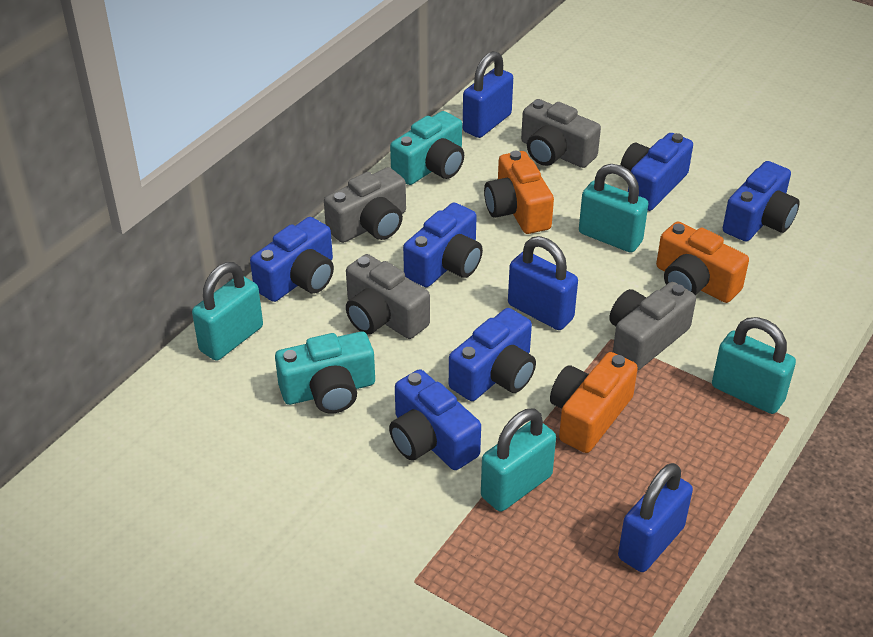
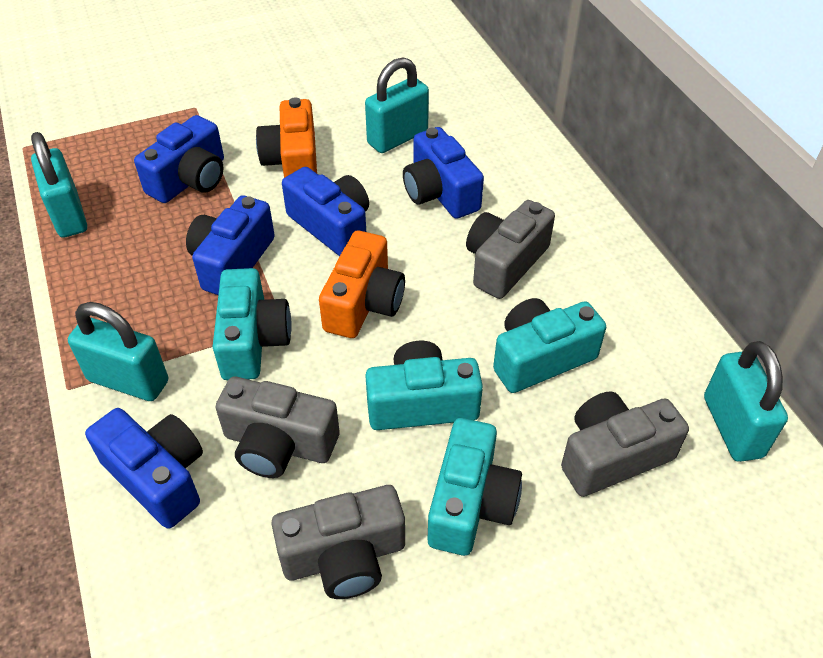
blue camera: 6 -> 5
blue padlock: 3 -> 0
orange camera: 3 -> 2
turquoise camera: 2 -> 4

